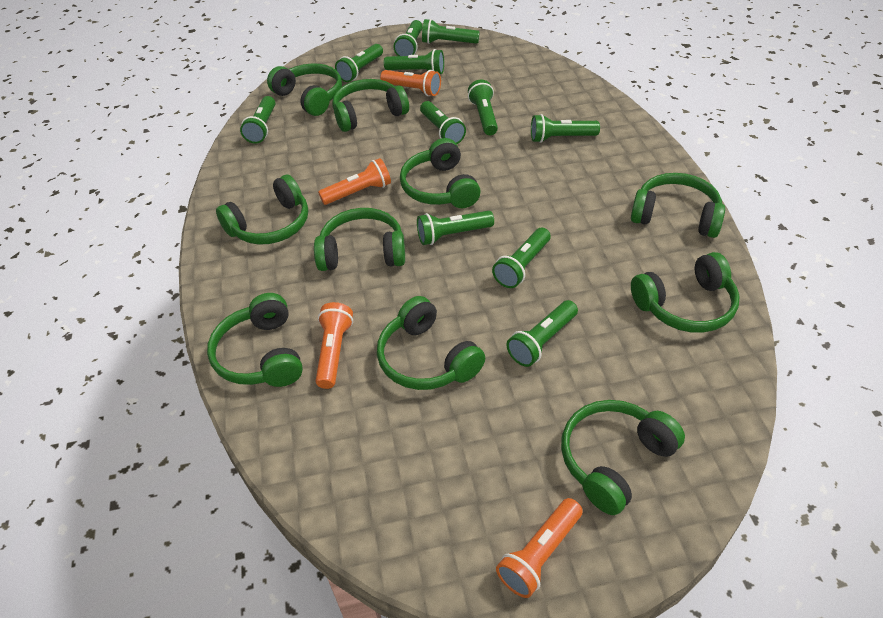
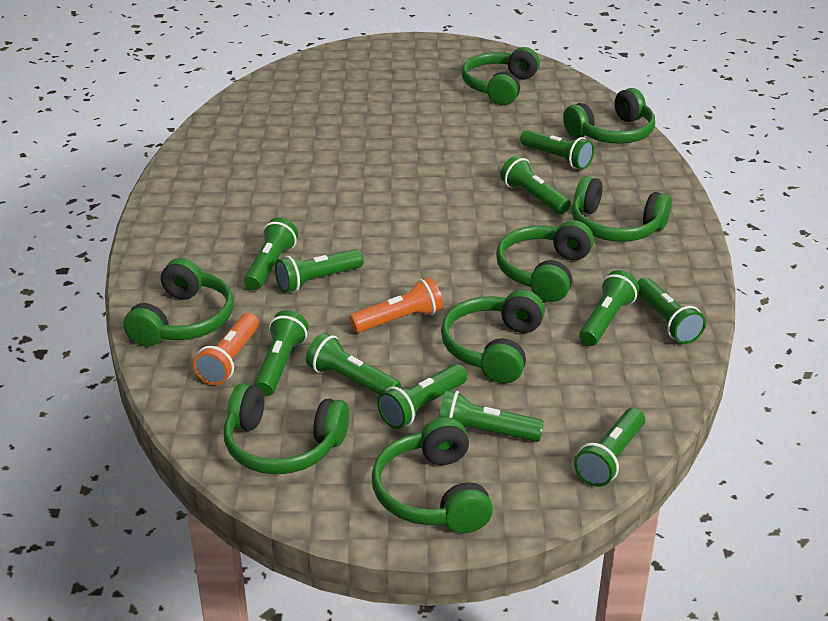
green headphones: 10 -> 8
orange flashlight: 4 -> 2

